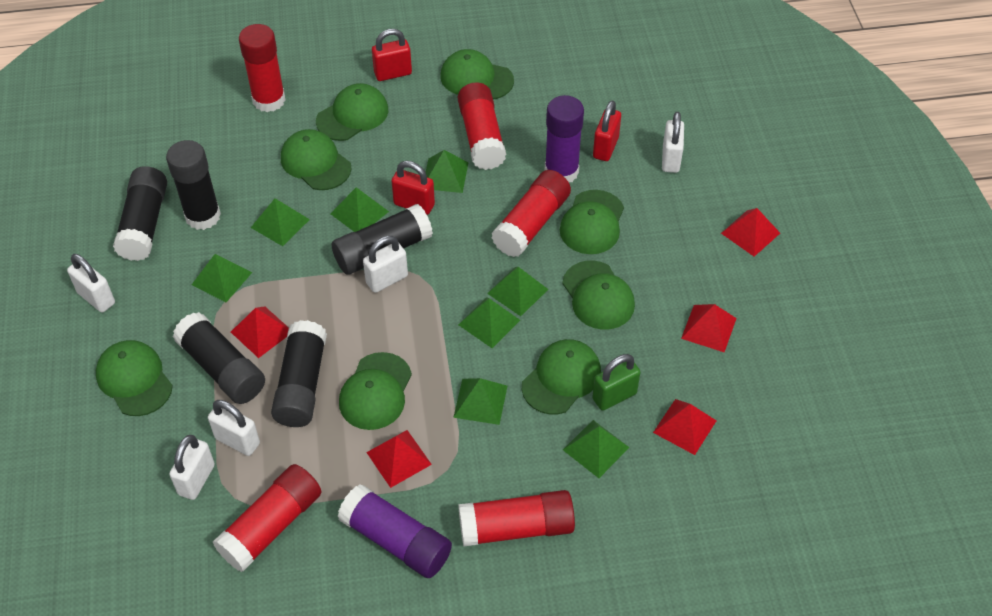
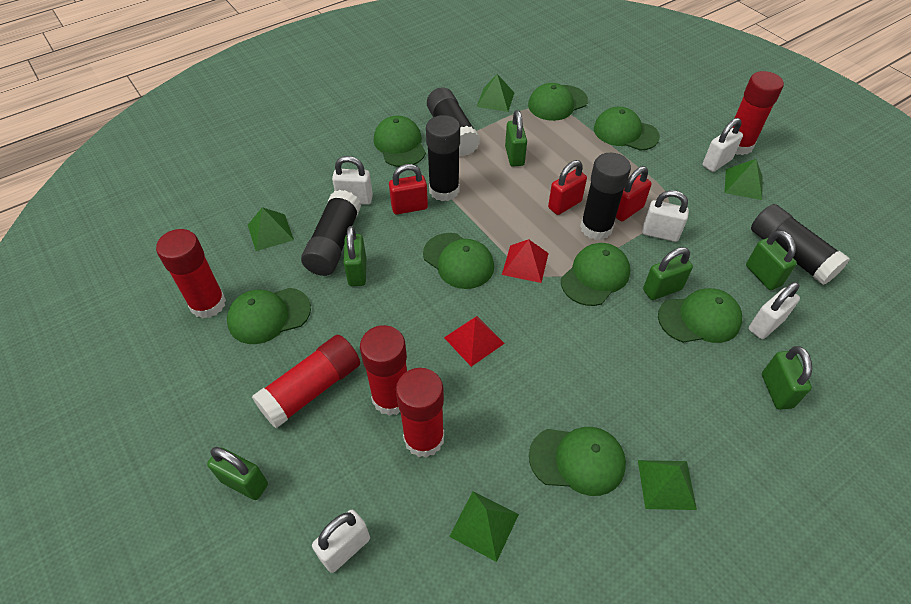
green padlock: 1 -> 6
green pyramid: 8 -> 5
purple glue stick: 2 -> 0
red pyramid: 5 -> 2

